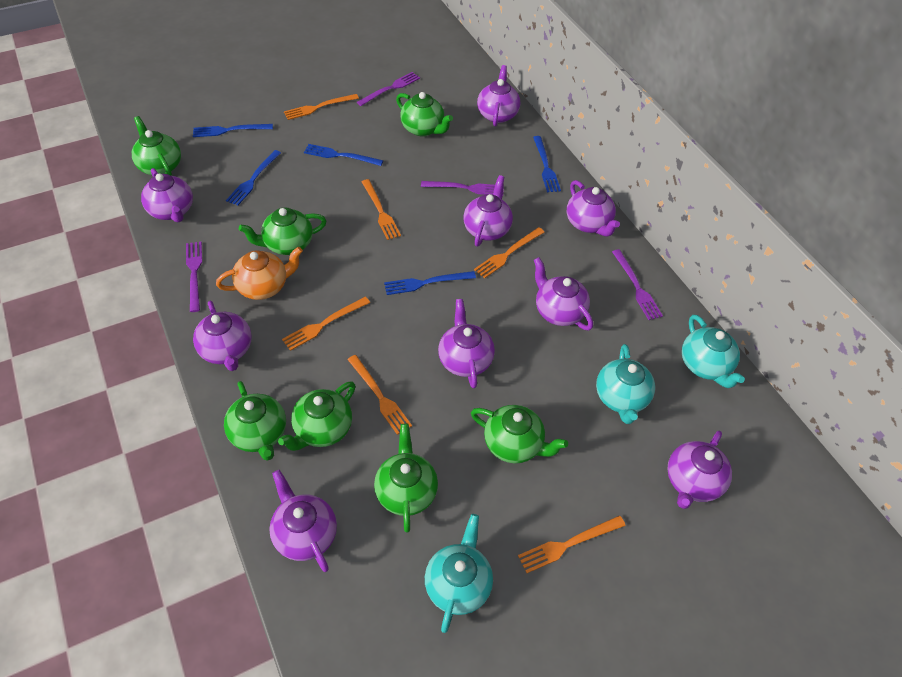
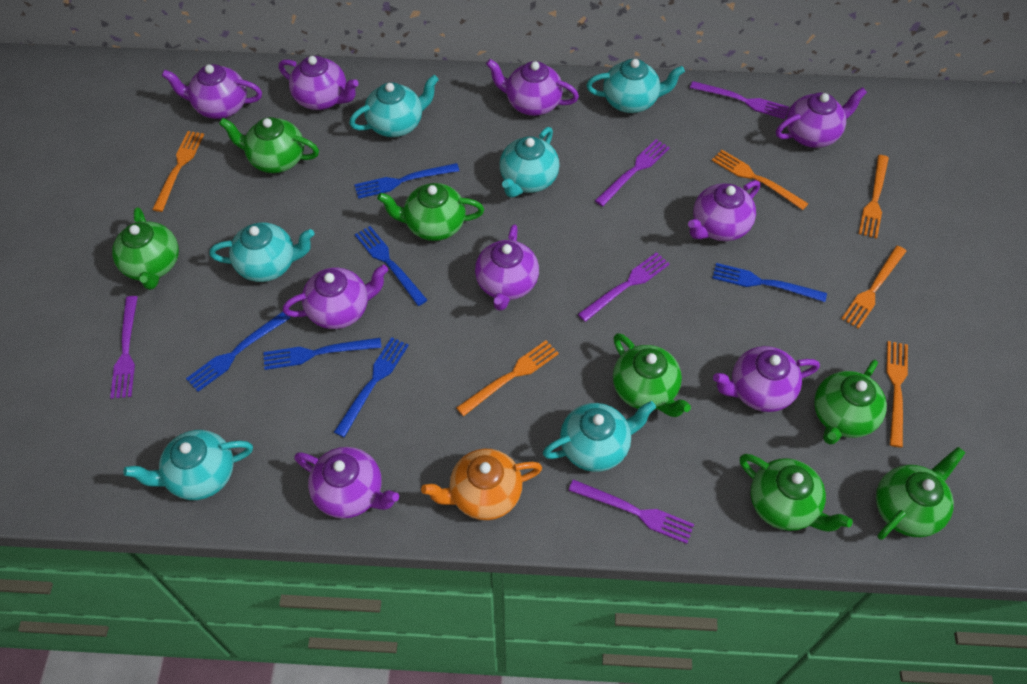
blue fork: 5 -> 6
purple fork: 4 -> 5
turquoise teapot: 3 -> 6

